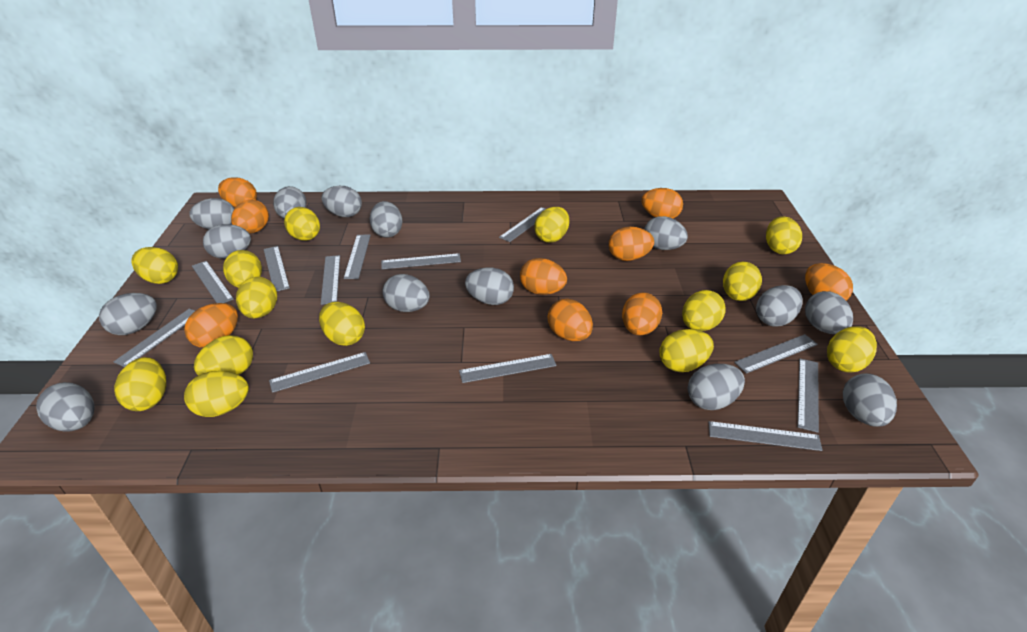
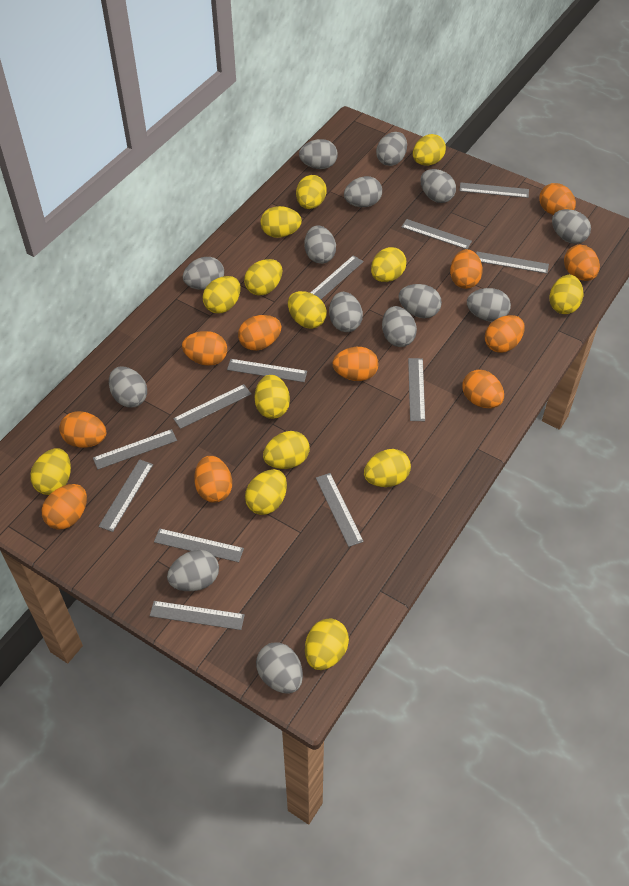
orange egg: 9 -> 11

